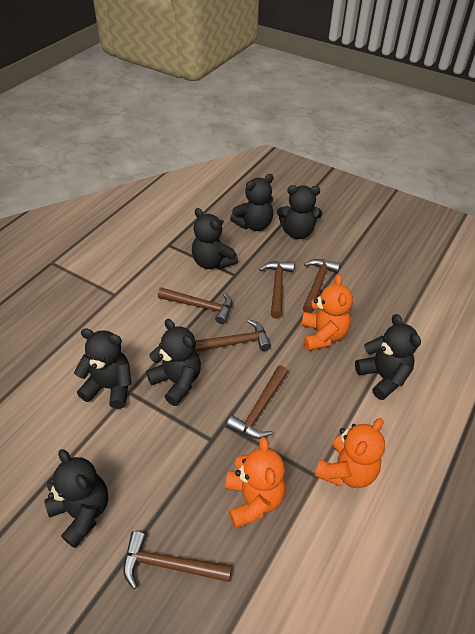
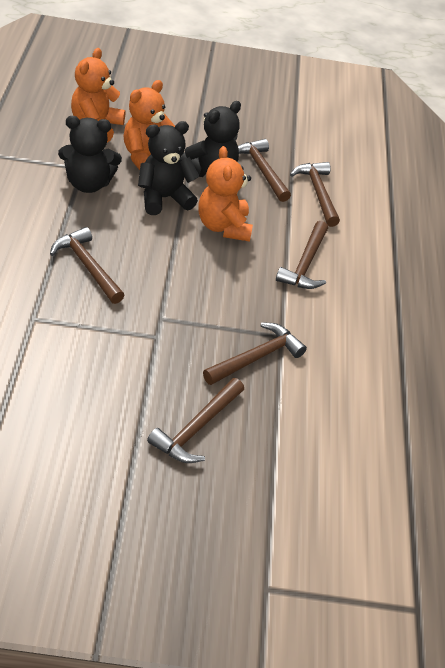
black teddy bear: 7 -> 3

